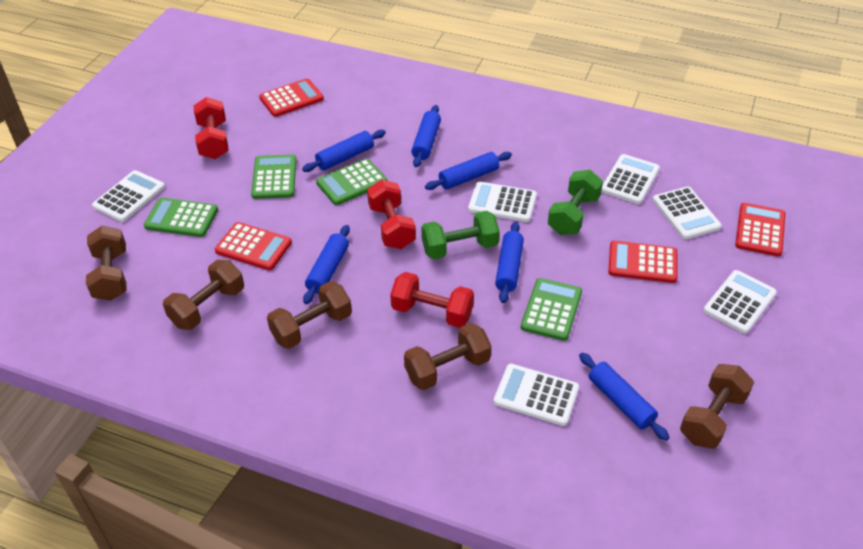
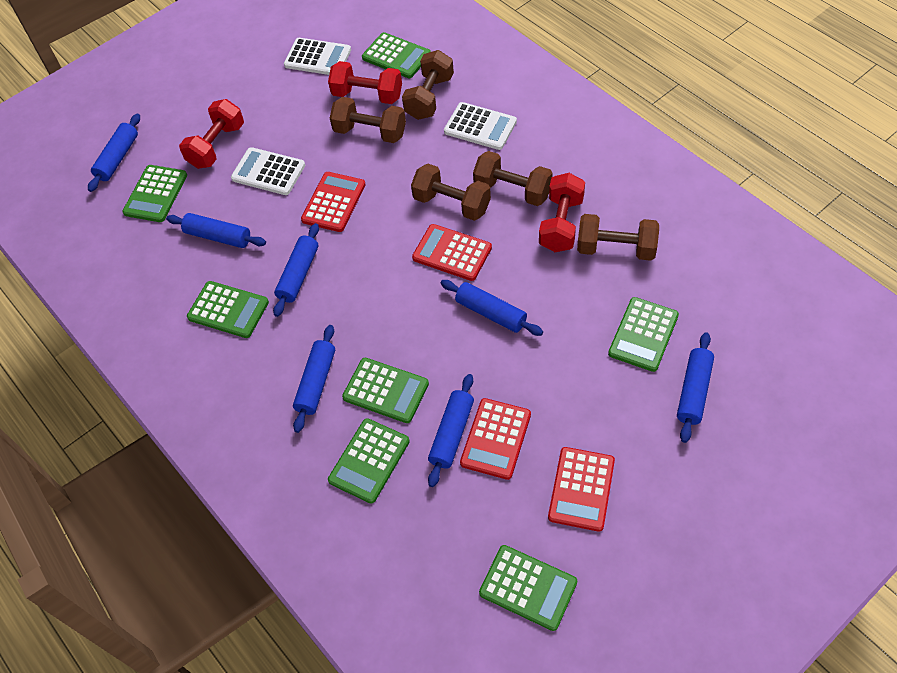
blue rolling pin: 6 -> 7
green calculator: 4 -> 7
green dumbbell: 2 -> 0
white calculator: 6 -> 3

